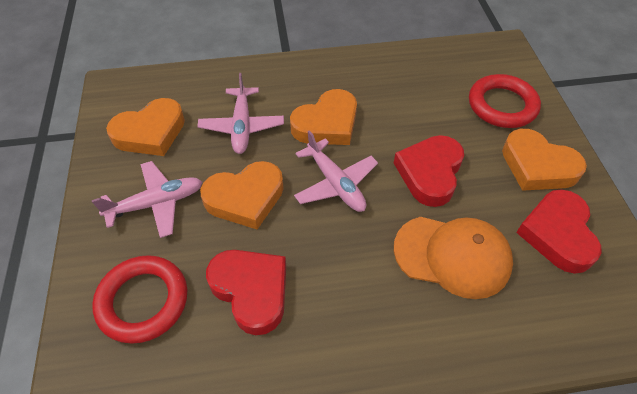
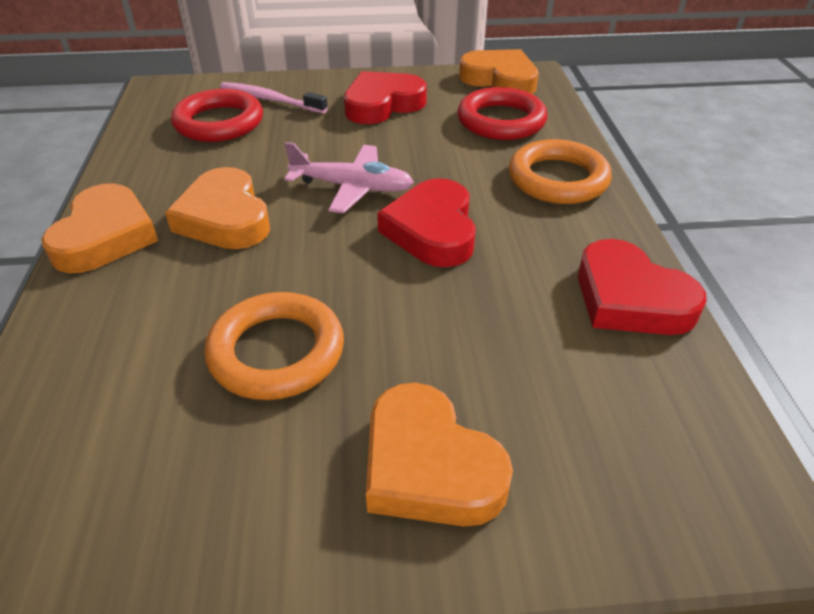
orange cap: 1 -> 0
orange ring: 0 -> 2
pink plane: 3 -> 1
pink toothbrush: 0 -> 1

